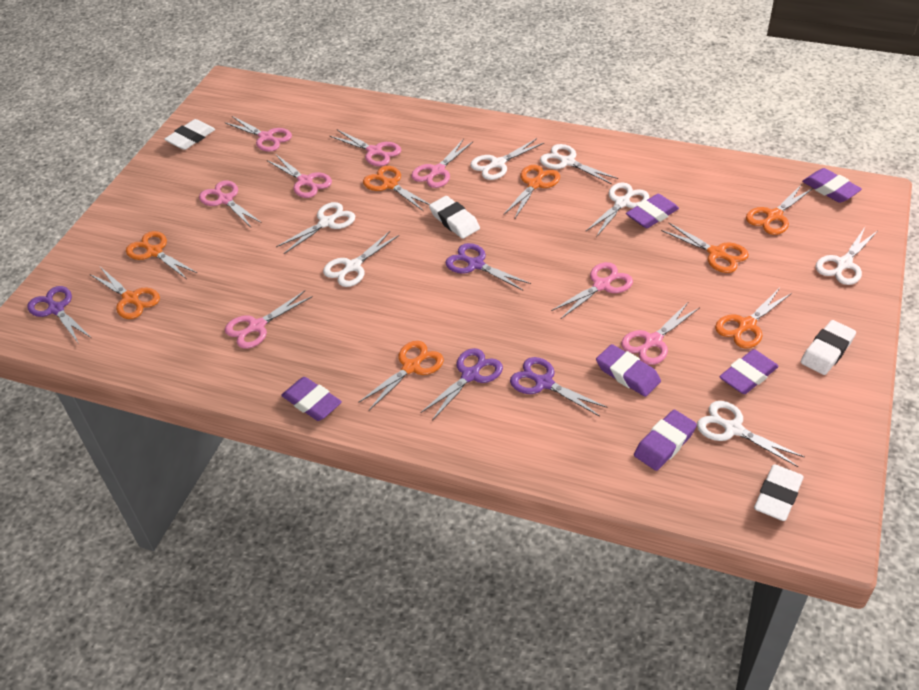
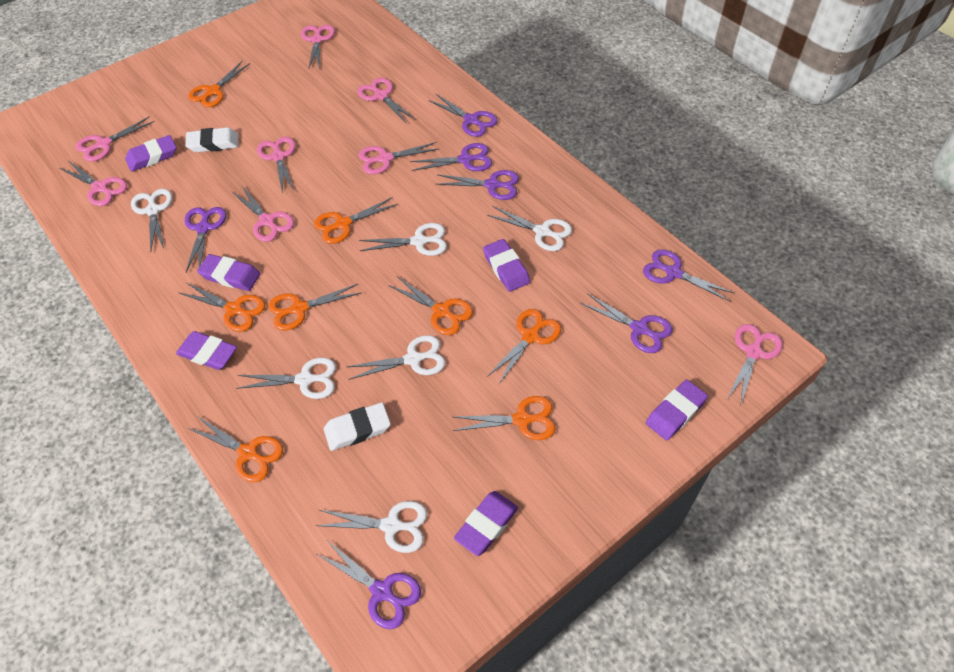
purple scissors: 4 -> 7
white eraser: 4 -> 2
white scissors: 7 -> 6

